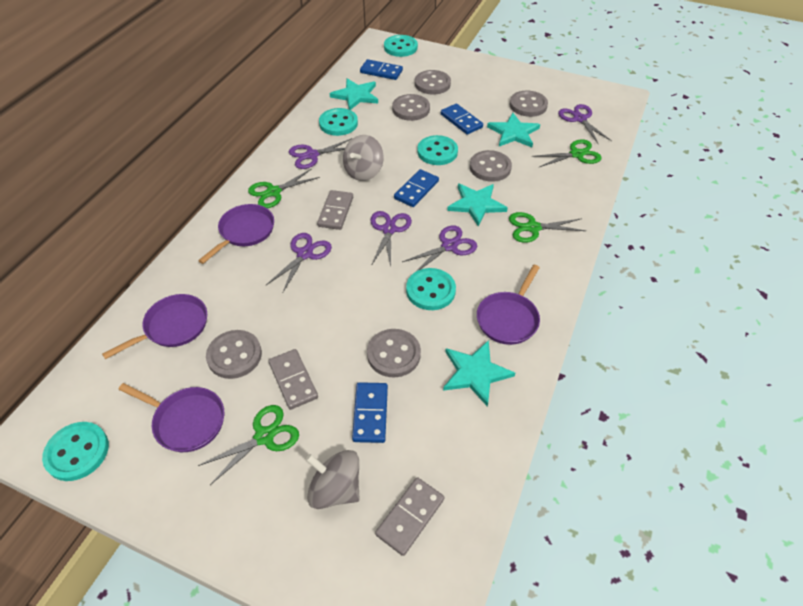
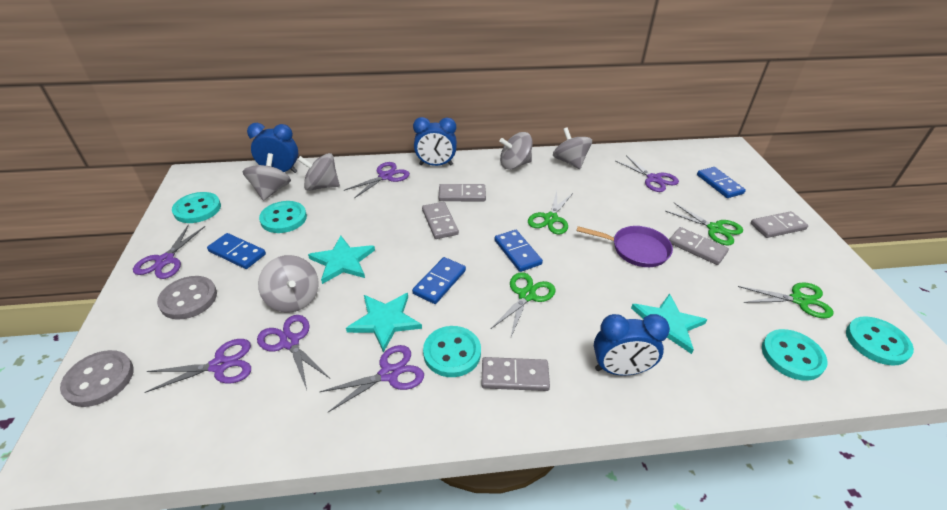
blue clock: 0 -> 3
grey button: 6 -> 2
grey domino: 3 -> 5
grey spinning top: 2 -> 5
purple pan: 4 -> 1
purple scissors: 5 -> 6
turquoise star: 4 -> 3

